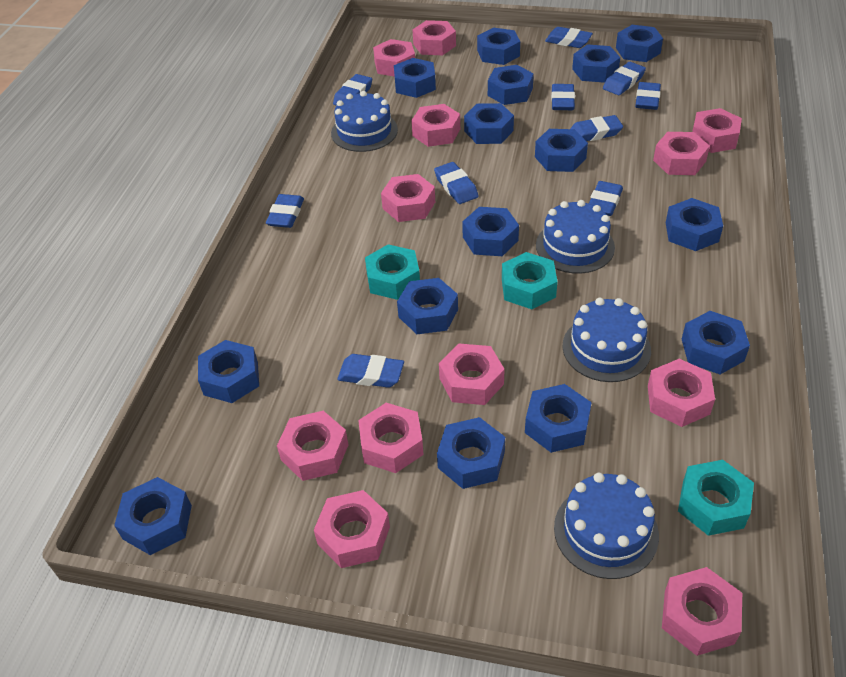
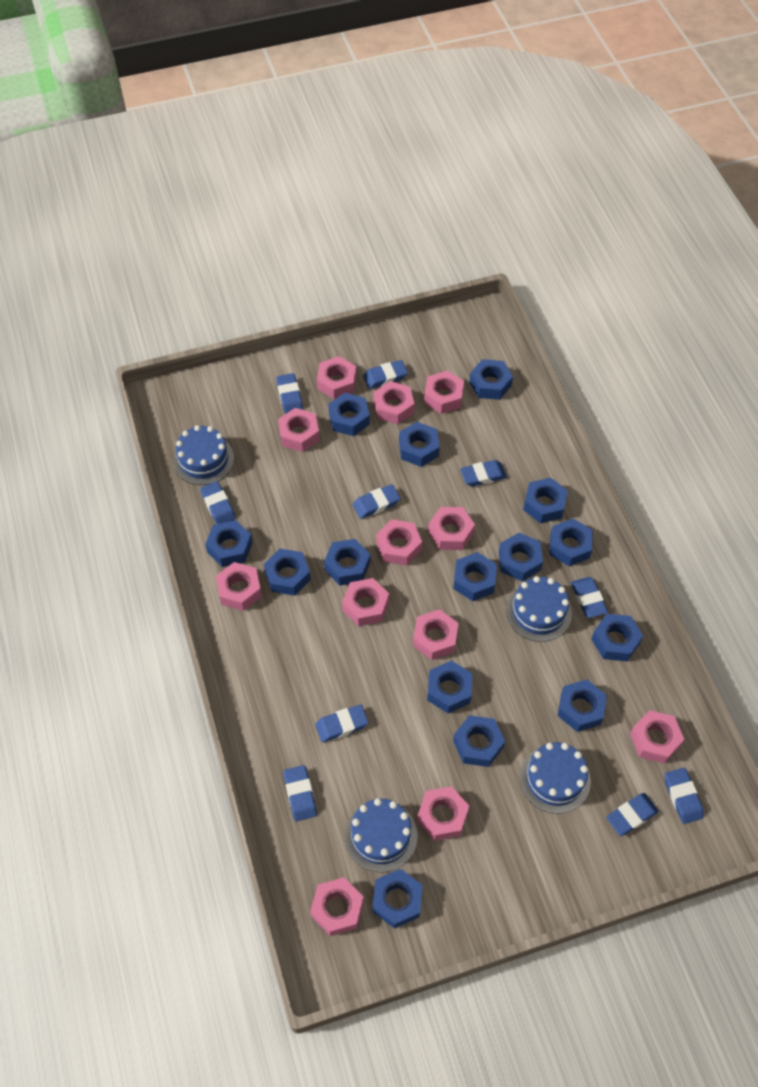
turquoise nut: 3 -> 0

